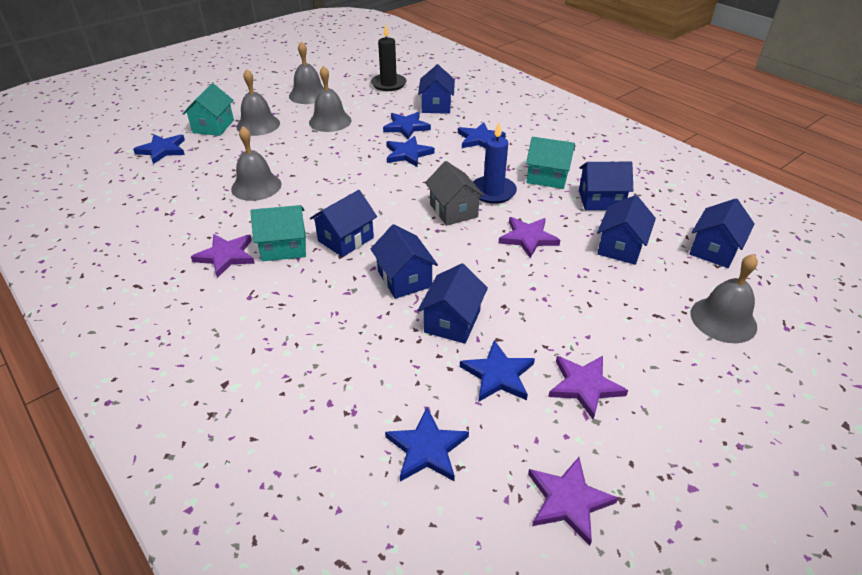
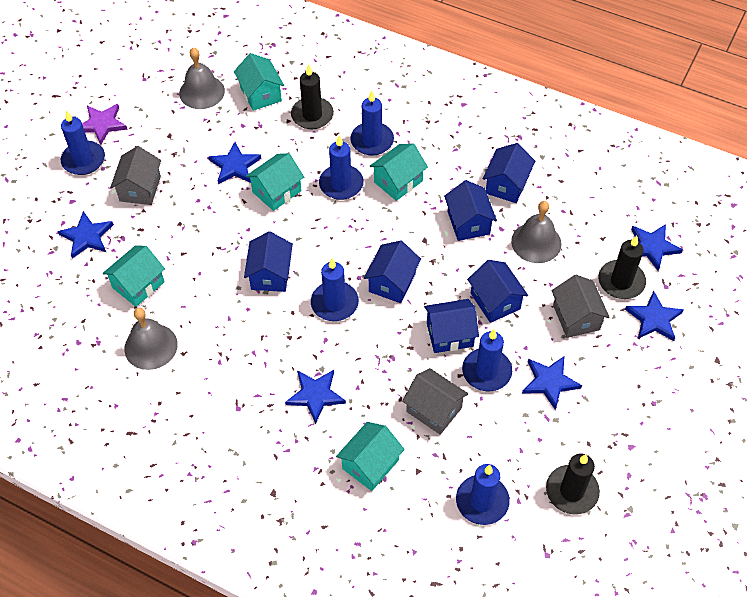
black candle: 1 -> 3
blue candle: 1 -> 6
blue house: 7 -> 6
grey bell: 5 -> 3
grey house: 1 -> 3
purple star: 4 -> 1
turquoise house: 3 -> 5

